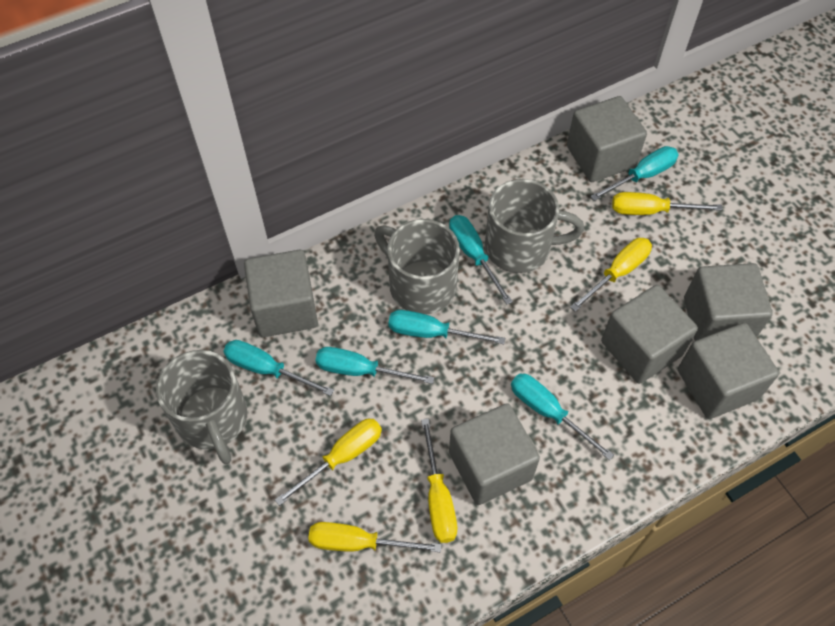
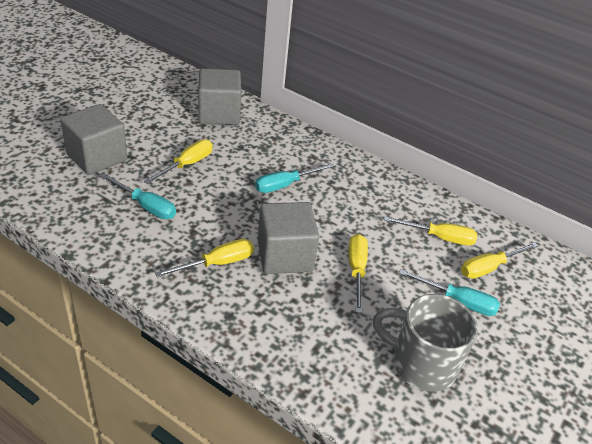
grey cube: 6 -> 3
grey mug: 3 -> 1
turquoise screwdriver: 6 -> 3

